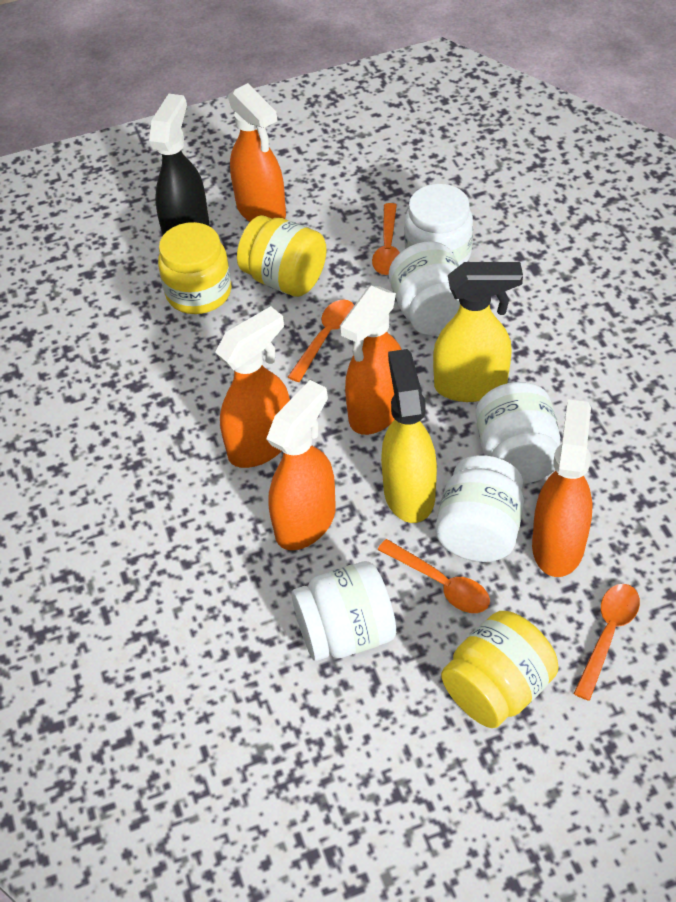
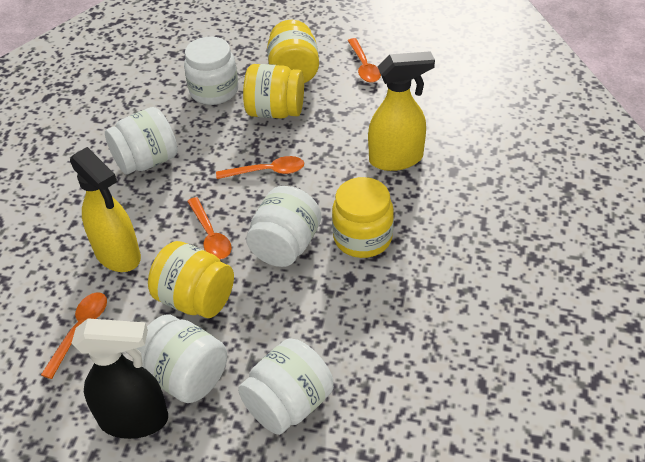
orange spray bottle: 5 -> 0
yellow jar: 3 -> 4

